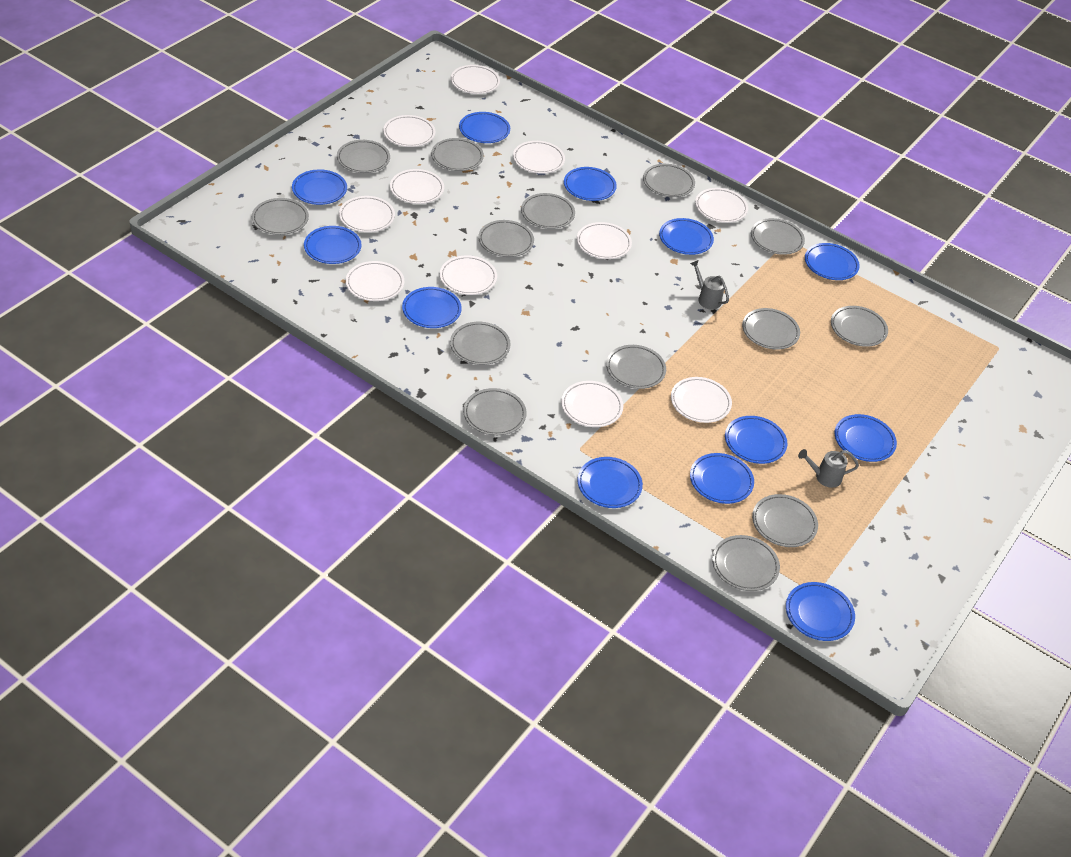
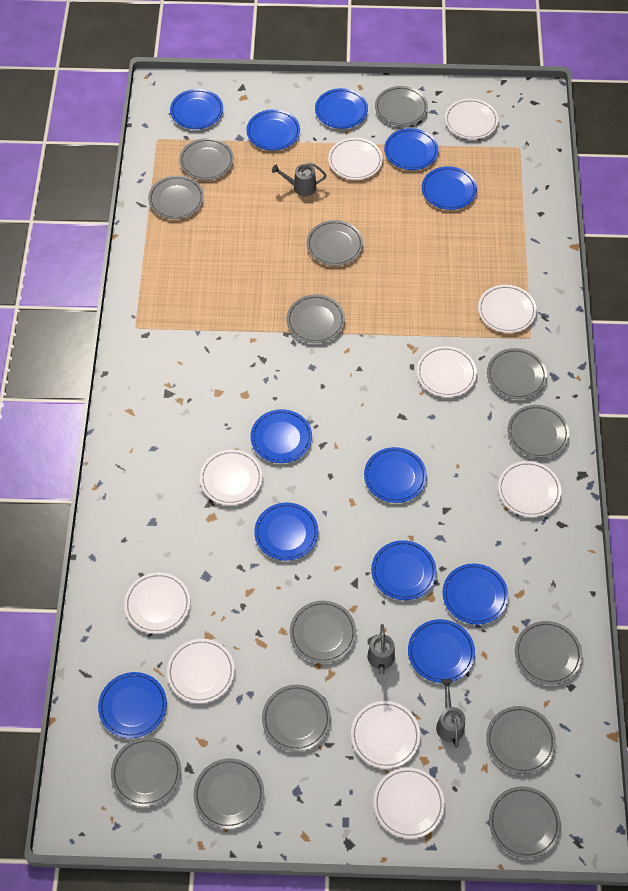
grey watering can: 2 -> 3
white plate: 11 -> 10

